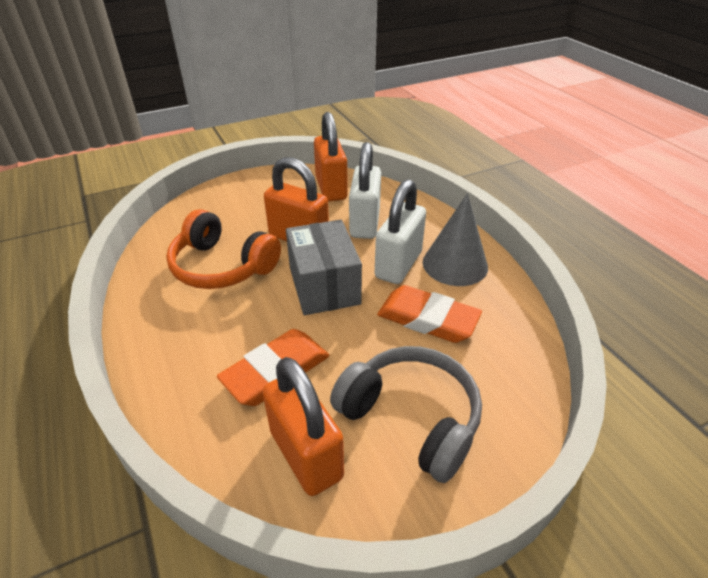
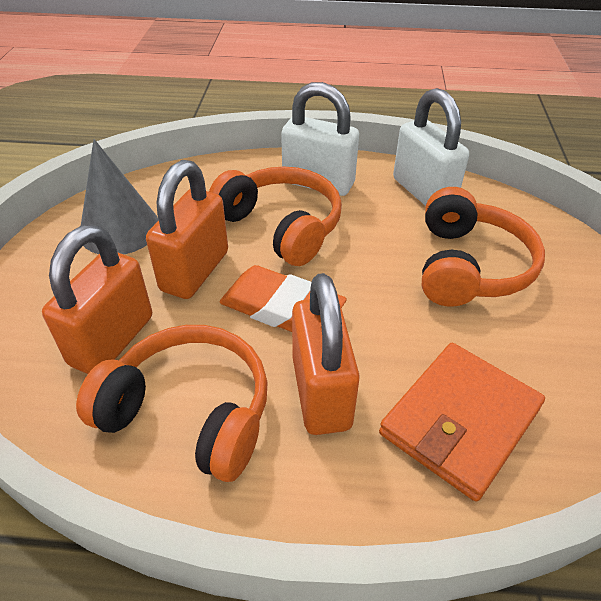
grey box: 1 -> 0
grey headphones: 1 -> 0
orange eraser: 2 -> 1
orange headphones: 1 -> 3
orange wallet: 0 -> 1

